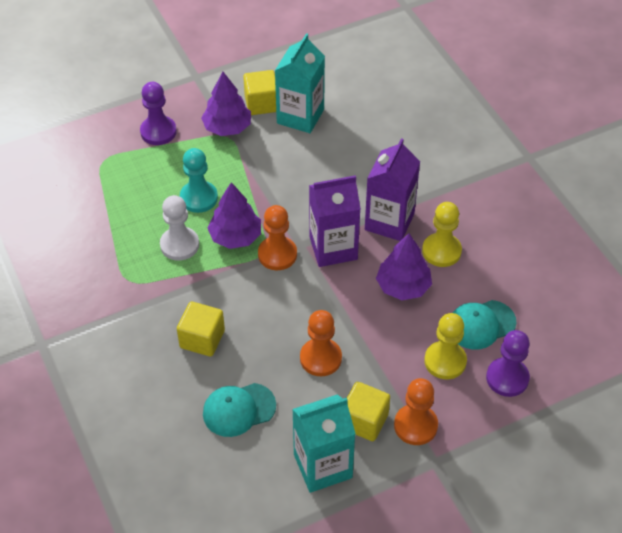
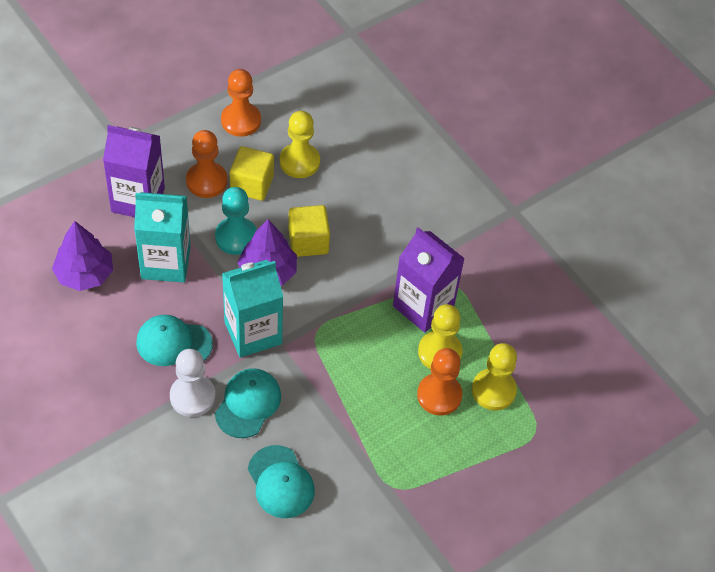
purple pawn: 2 -> 0
purple tree: 3 -> 2
turquoise cap: 2 -> 3
yellow cube: 3 -> 2
yellow pawn: 2 -> 3

